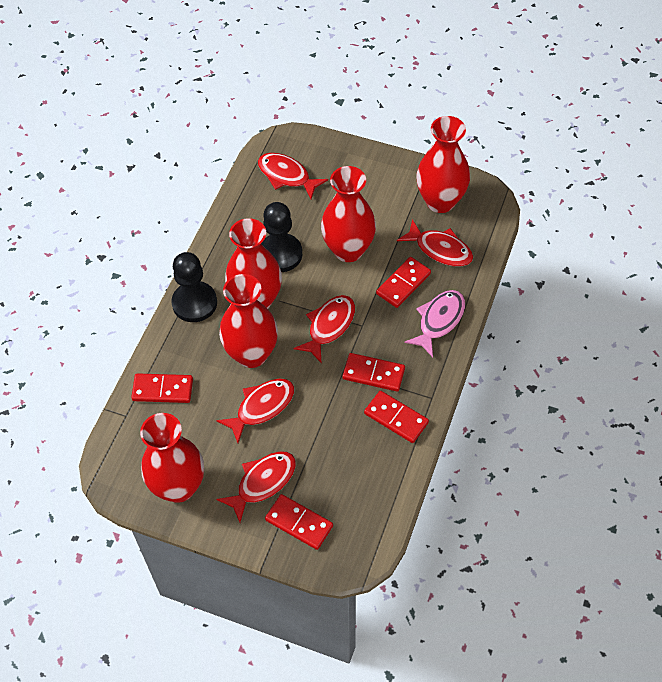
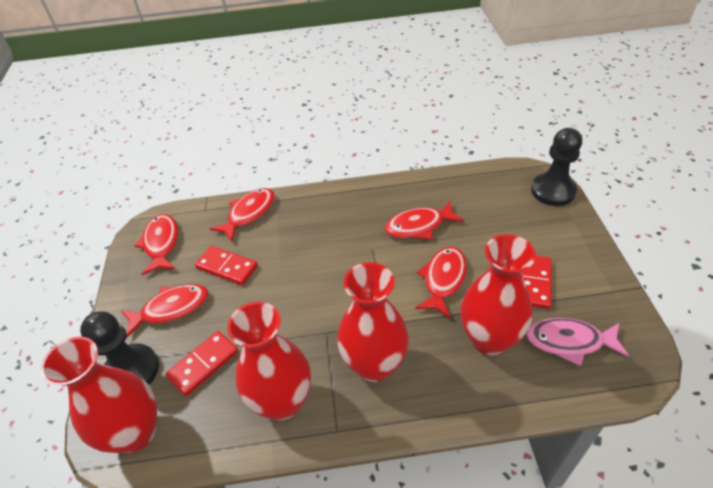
red domino: 5 -> 3
red vase: 5 -> 4

